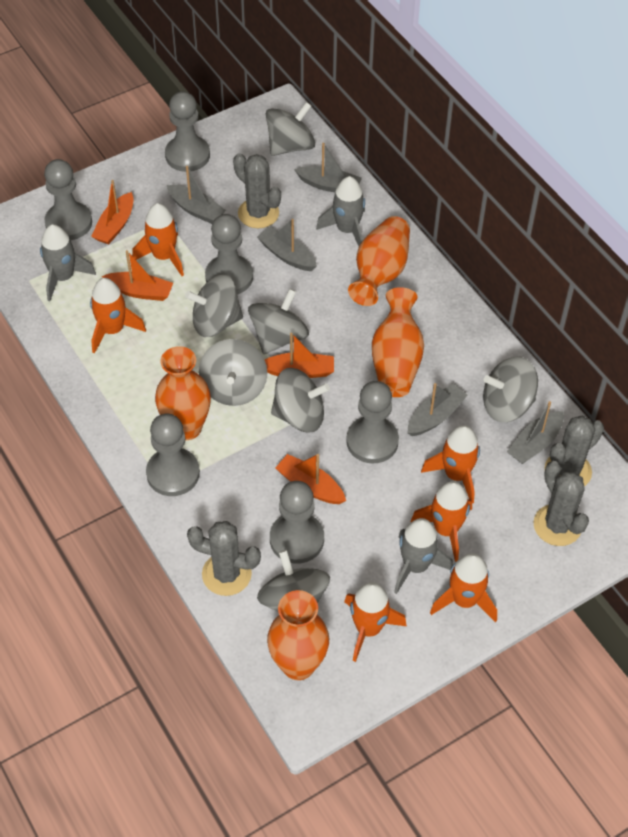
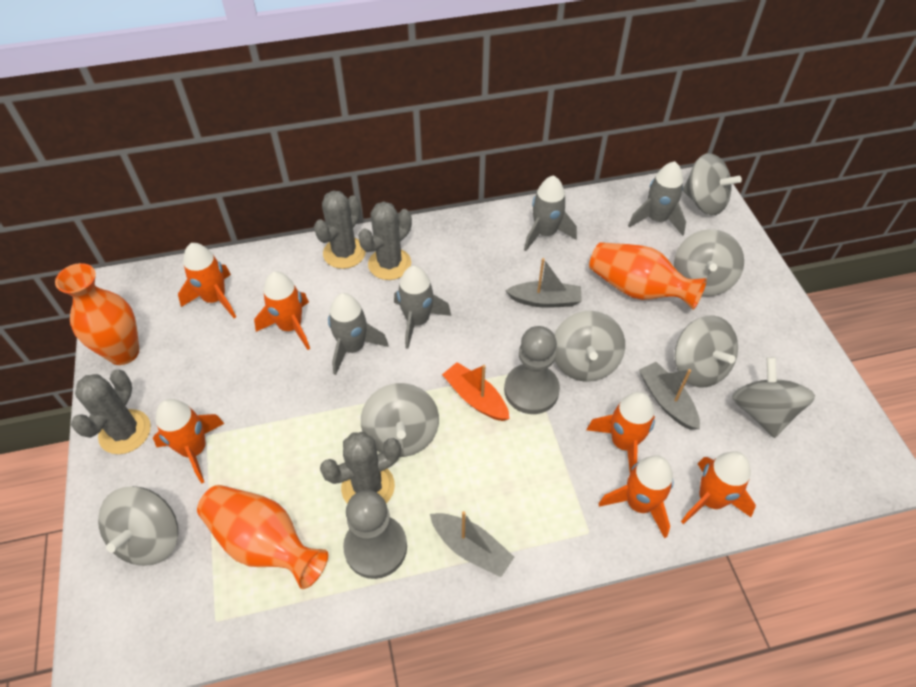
grey boat: 5 -> 3
grey pawn: 6 -> 2
grey rocket: 3 -> 4
orange boat: 4 -> 1
orange vase: 4 -> 3

